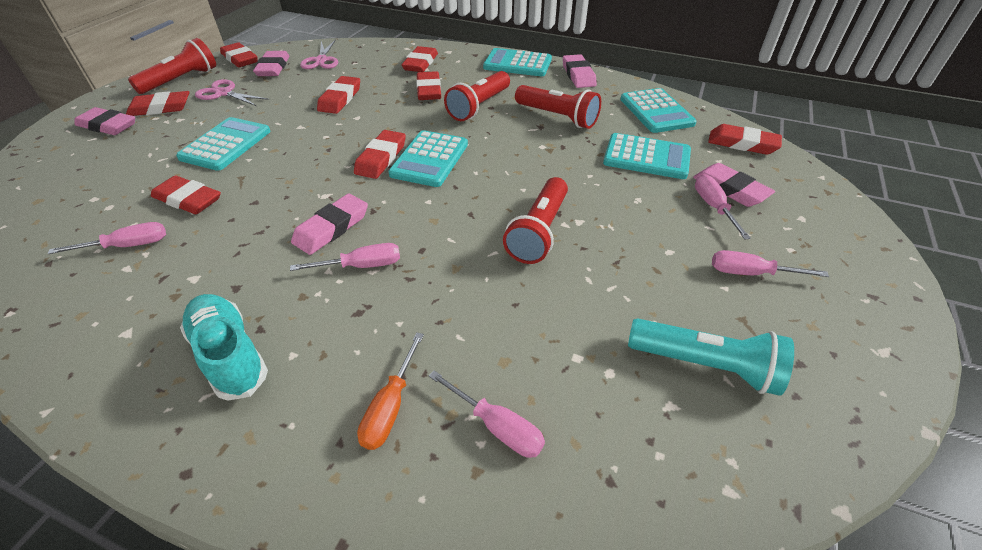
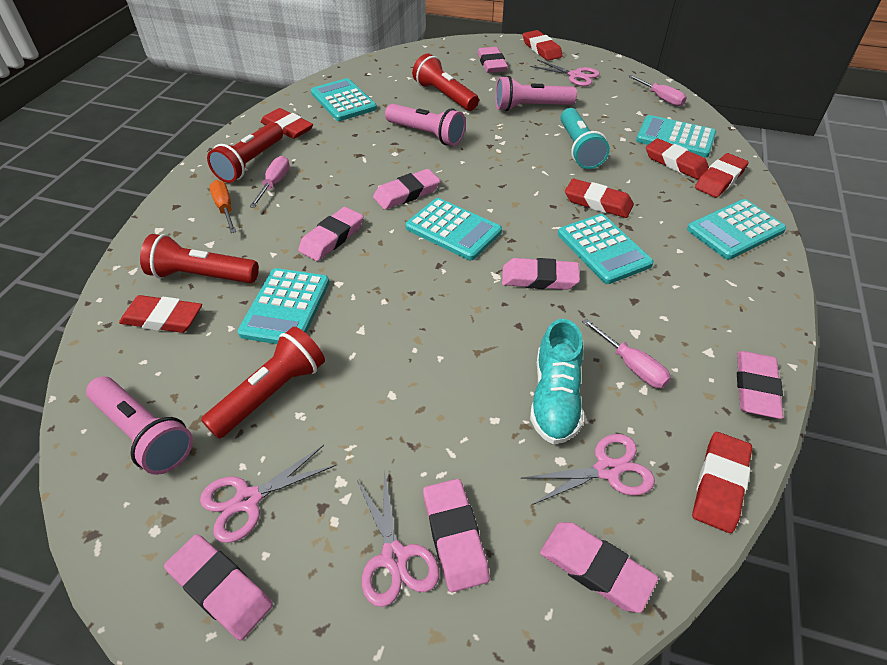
pink eraser: 5 -> 8
pink flashlight: 0 -> 3
pink scissors: 2 -> 4
pink screwdriver: 5 -> 3
red eraser: 8 -> 7
turquoise calculator: 5 -> 6

